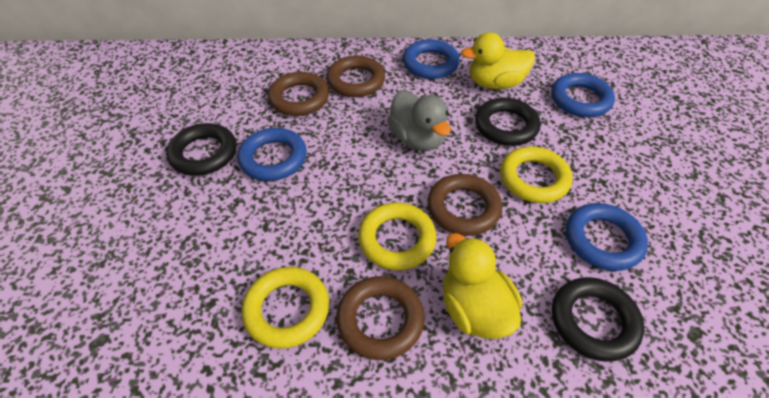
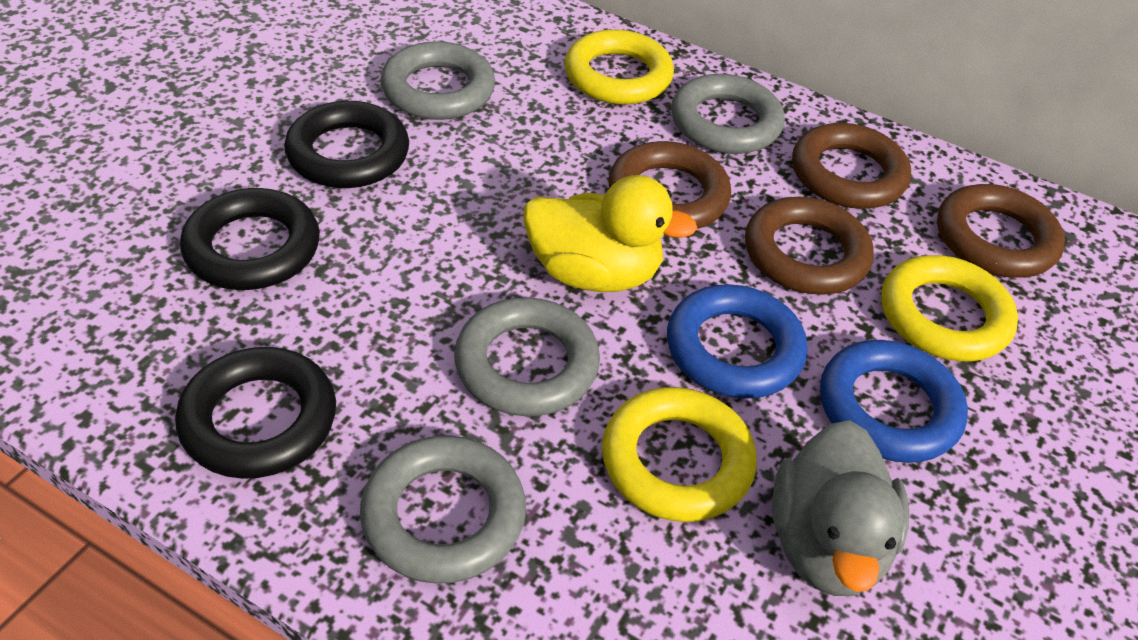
blue ring: 4 -> 2
grey ring: 0 -> 4
yellow duck: 2 -> 1

